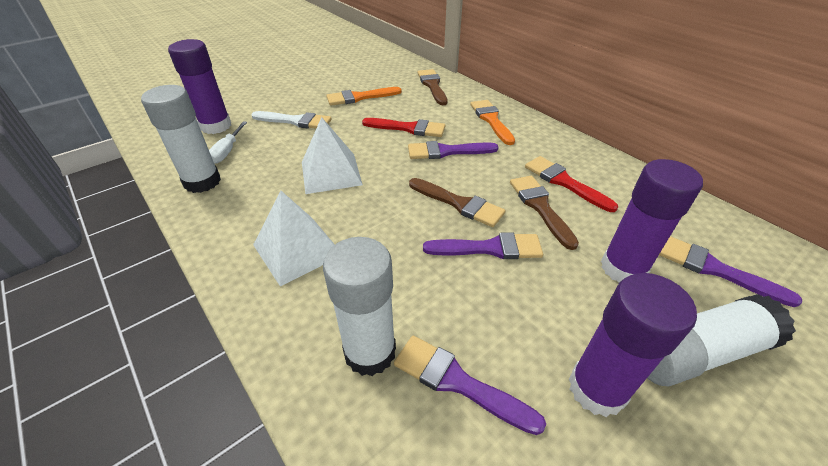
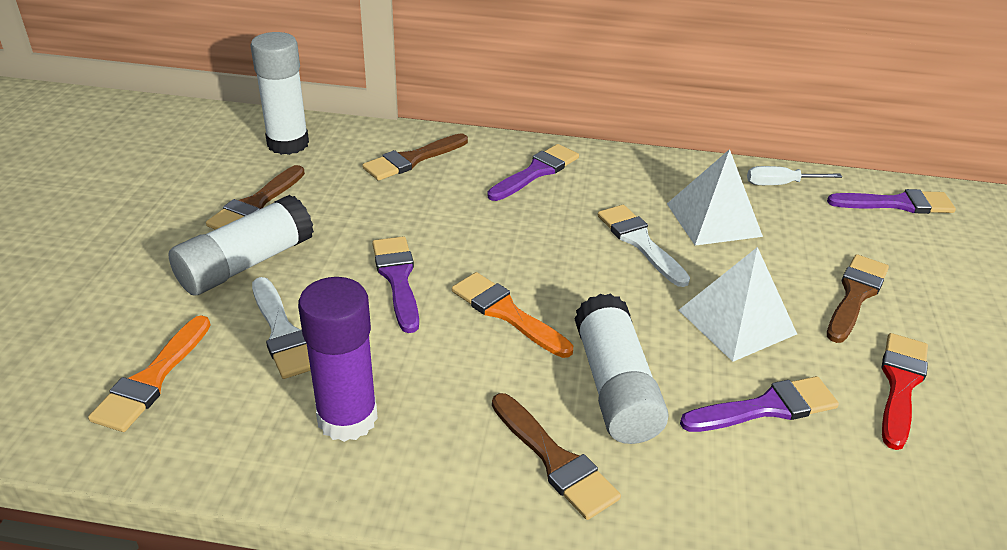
brown brush: 3 -> 4
purple glue stick: 3 -> 1
red brush: 2 -> 1
white brush: 1 -> 2

